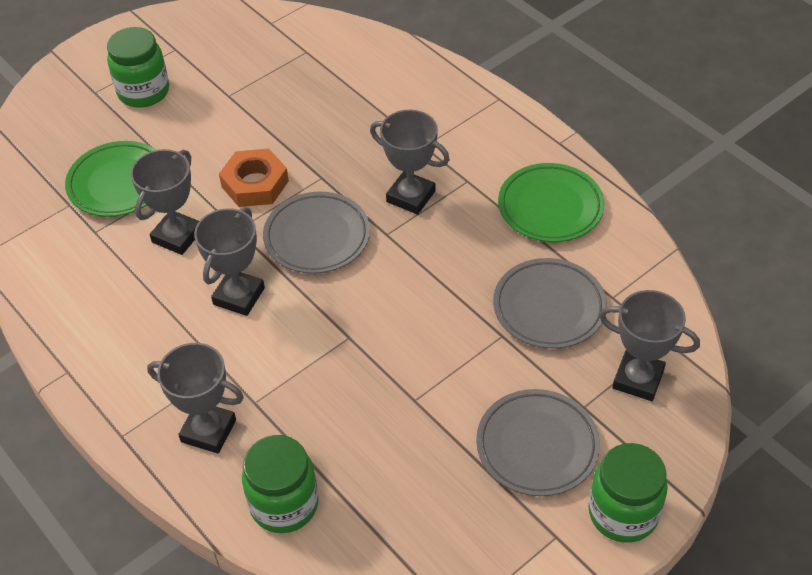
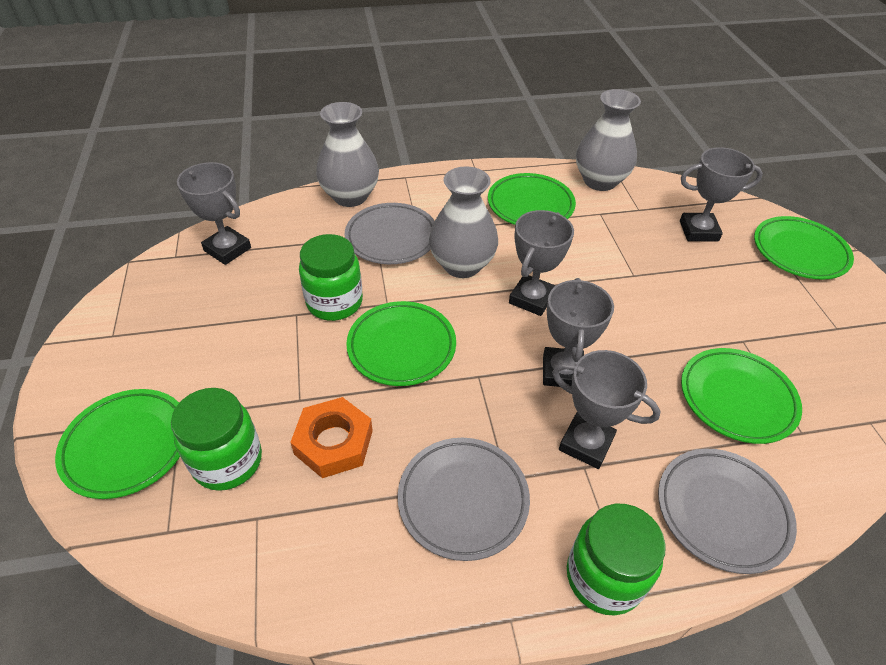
green plate: 2 -> 5
grey vase: 0 -> 3

